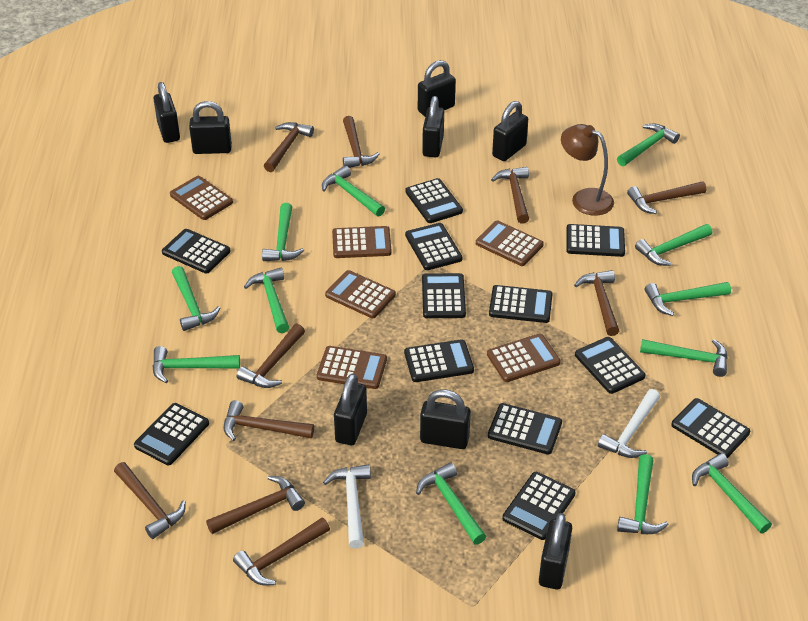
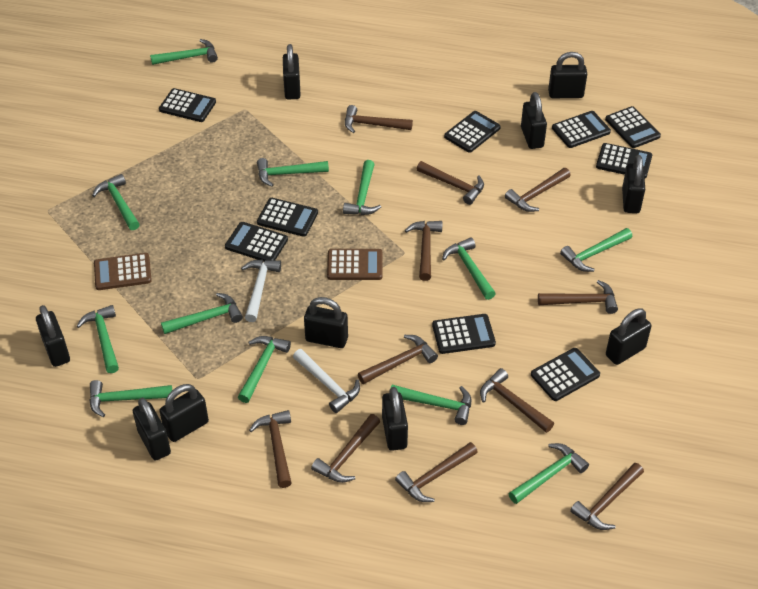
black calculator: 12 -> 9
black padlock: 8 -> 10
brown calculator: 6 -> 2
brown hammer: 10 -> 11
brown lamp: 1 -> 0

